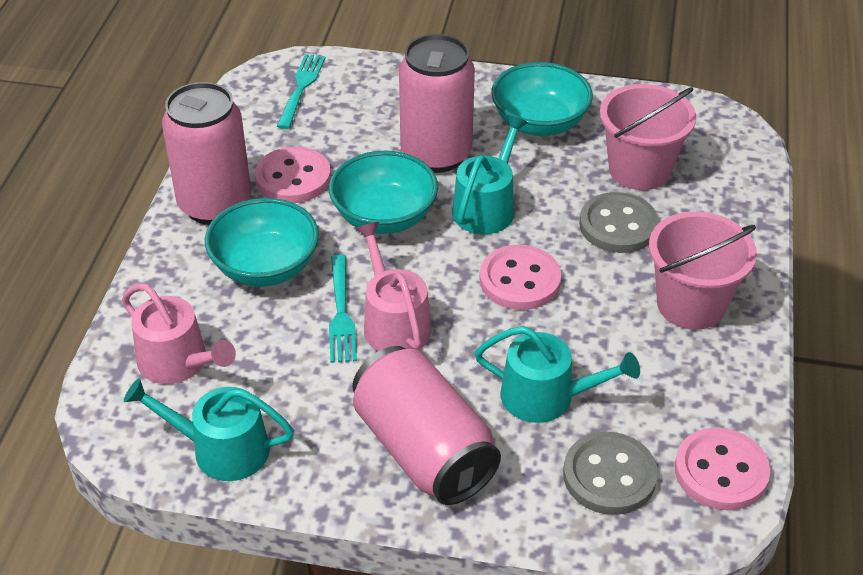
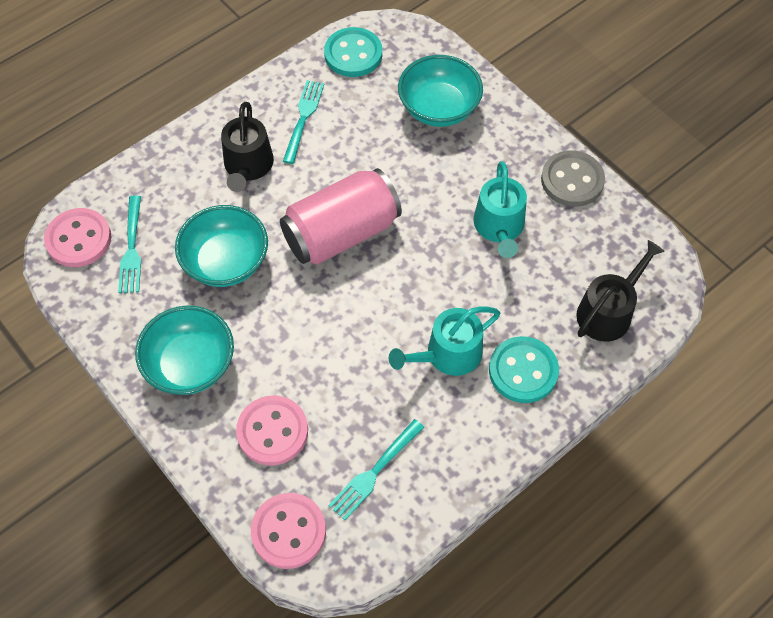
black watering can: 0 -> 2
grey button: 2 -> 1
pink bucket: 2 -> 0
pink can: 3 -> 1
pink watering can: 2 -> 0
turquoise button: 0 -> 2
turquoise fork: 2 -> 3
turquoise watering can: 3 -> 2

